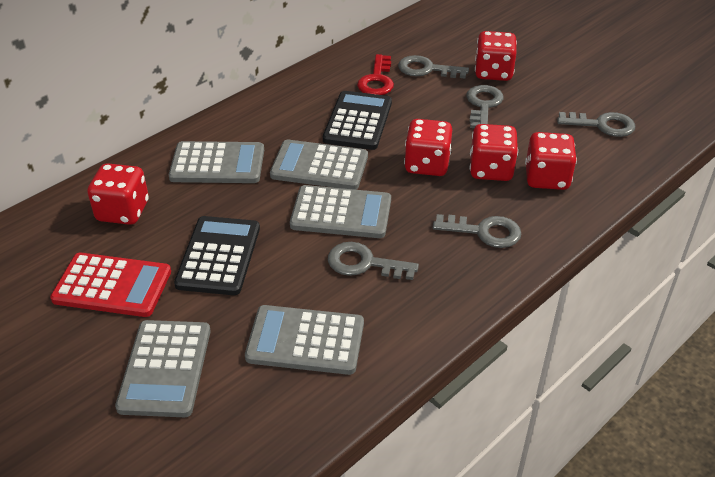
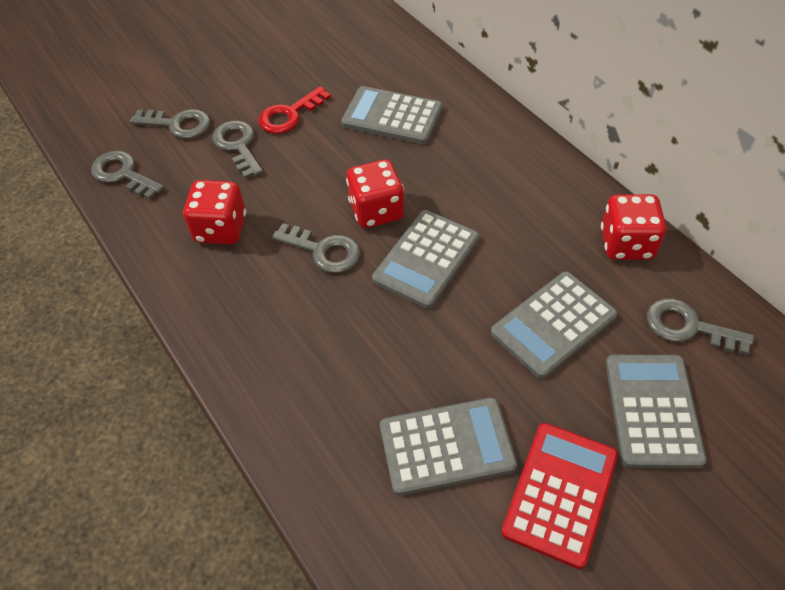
black calculator: 2 -> 0
red dice: 5 -> 3

